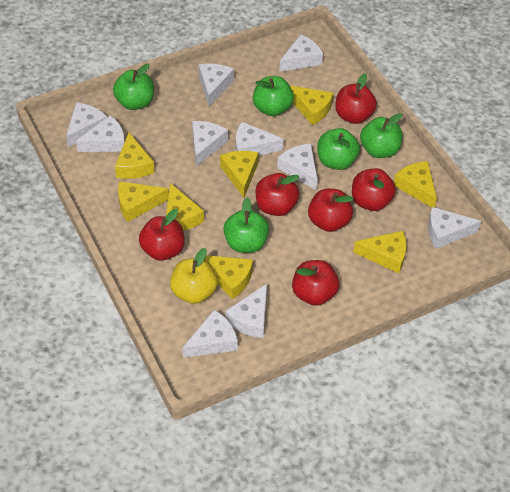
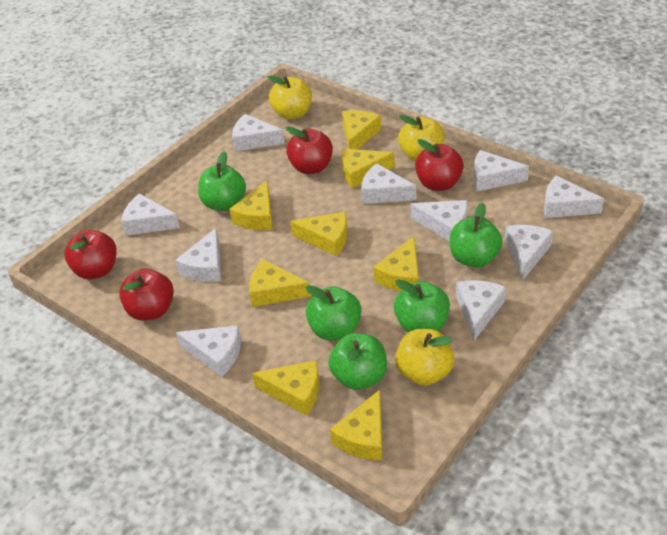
red apple: 6 -> 4
yellow apple: 1 -> 3

